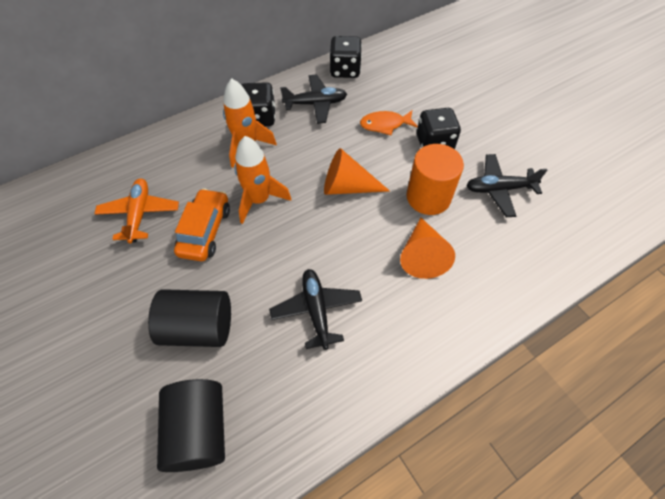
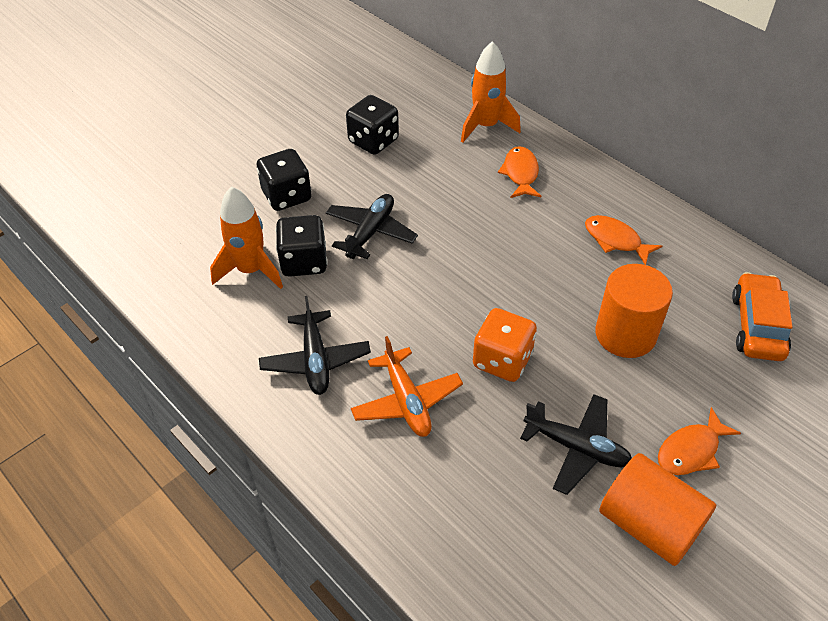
black cylinder: 2 -> 0
orange cone: 2 -> 0
orange cylinder: 1 -> 2
orange dice: 0 -> 1
orange fish: 1 -> 3

